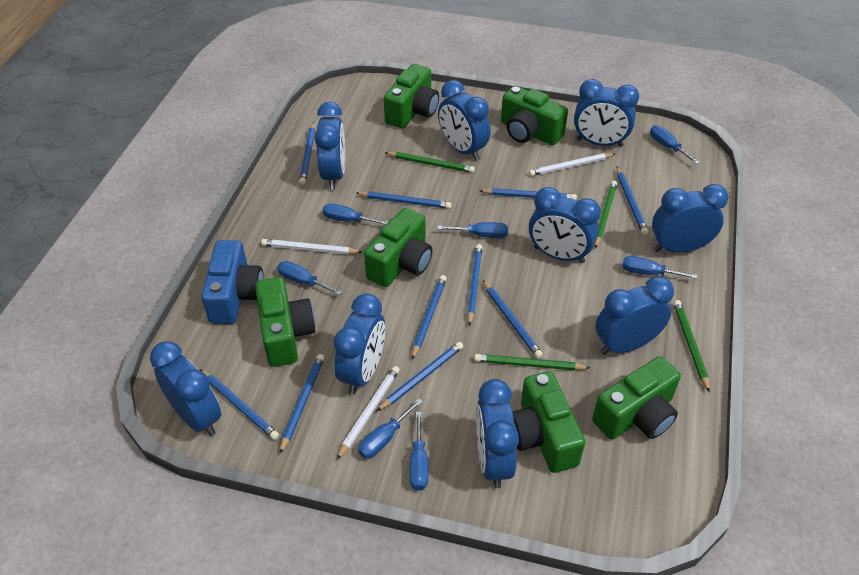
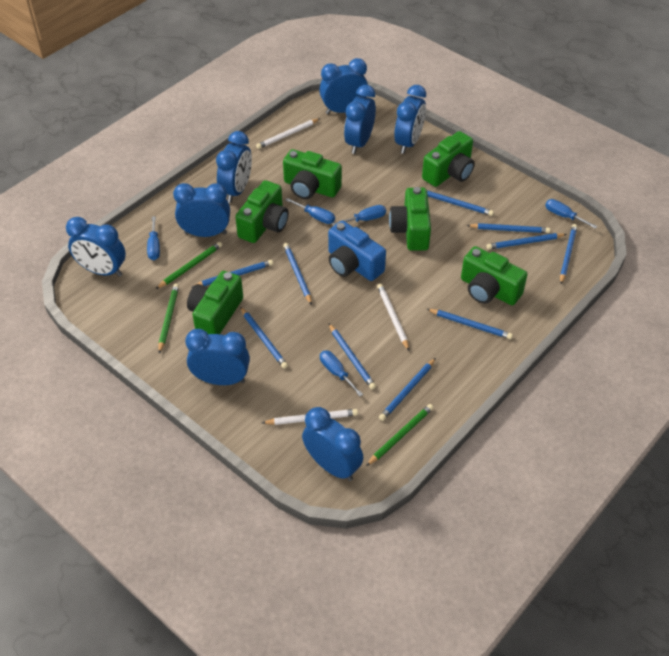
blue clock: 9 -> 8
blue screwdriver: 7 -> 5
green pencil: 4 -> 3

